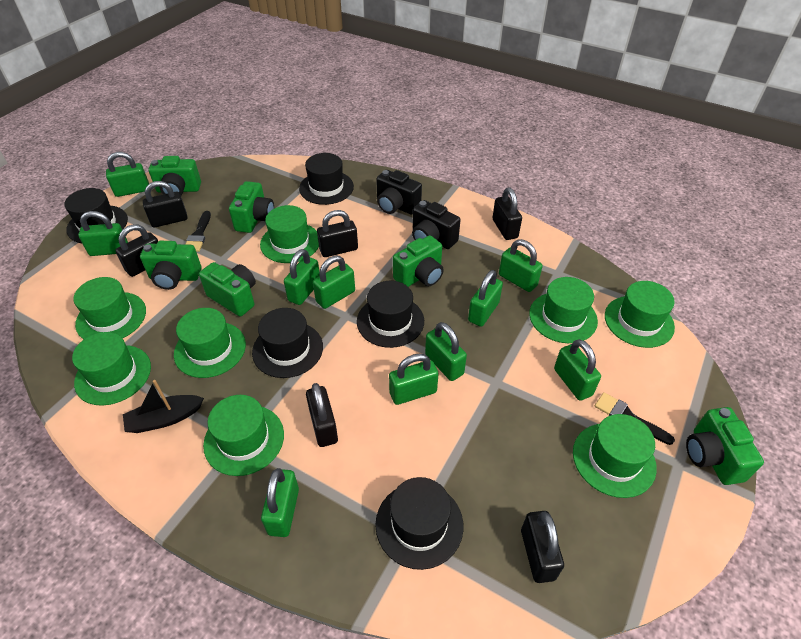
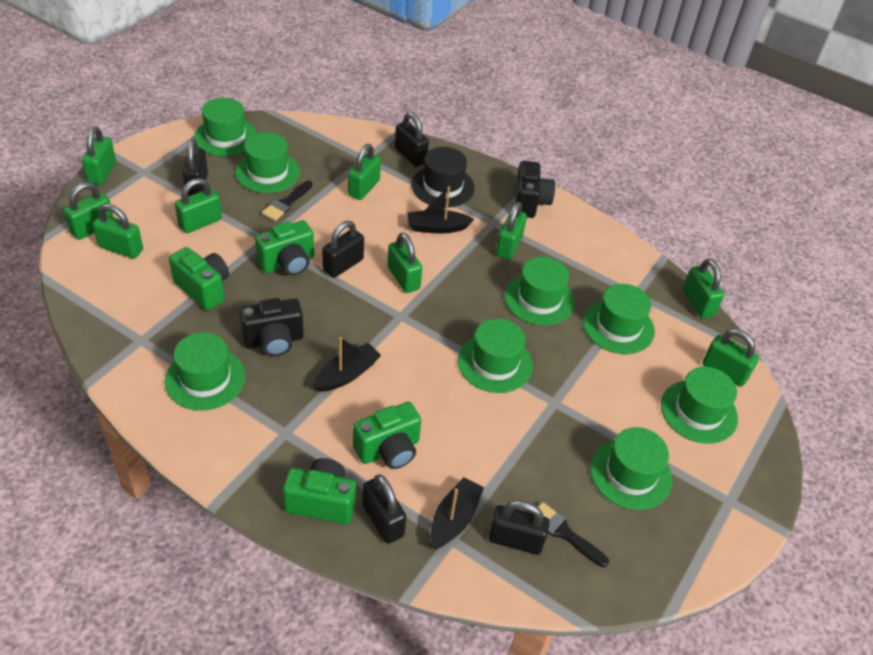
black boat: 1 -> 3
black hat: 5 -> 1
black padlock: 6 -> 5
green camera: 6 -> 4
green padlock: 10 -> 9

